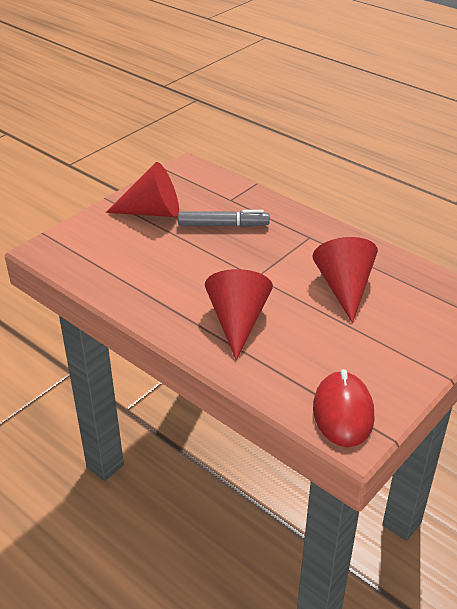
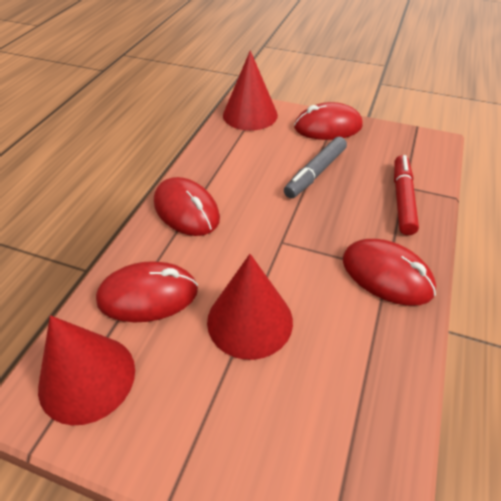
red marker: 0 -> 1
red mouse: 1 -> 4

